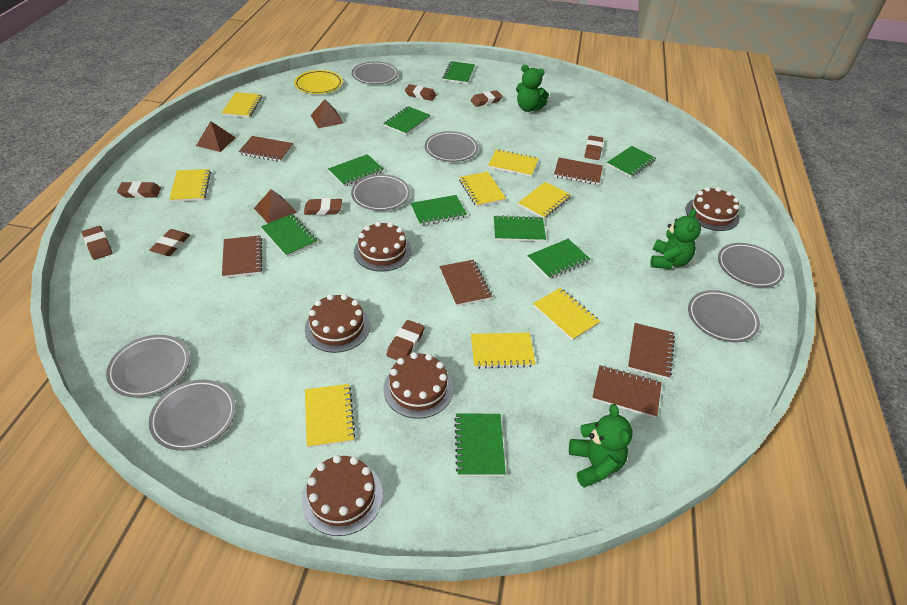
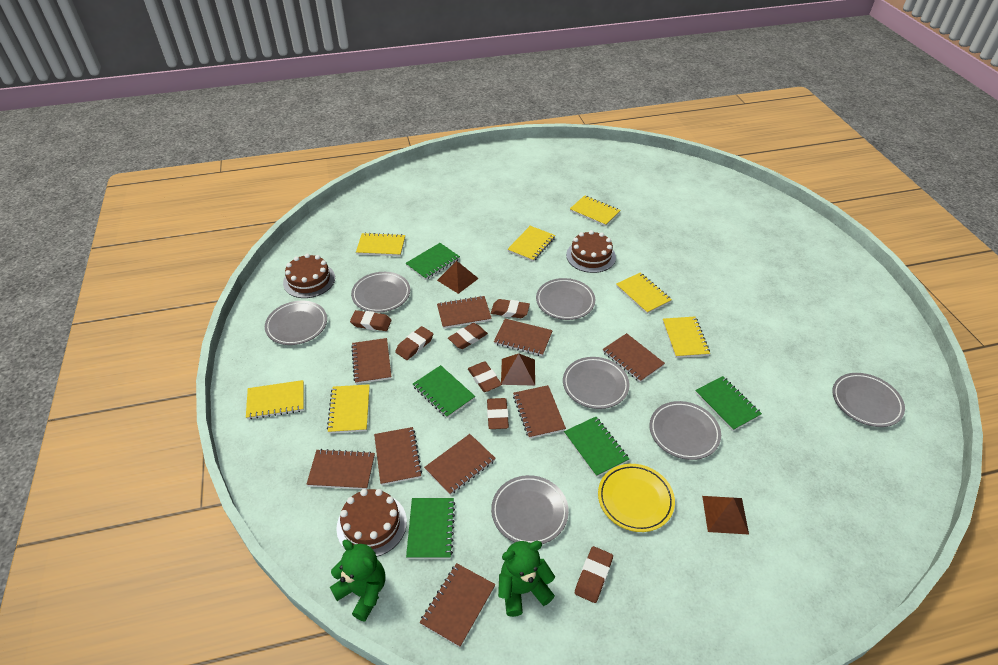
brown cake: 5 -> 3
brown eraser: 8 -> 7
brown notebook: 6 -> 9
green notebook: 9 -> 5
green teddy bear: 3 -> 2
yellow notebook: 8 -> 7

